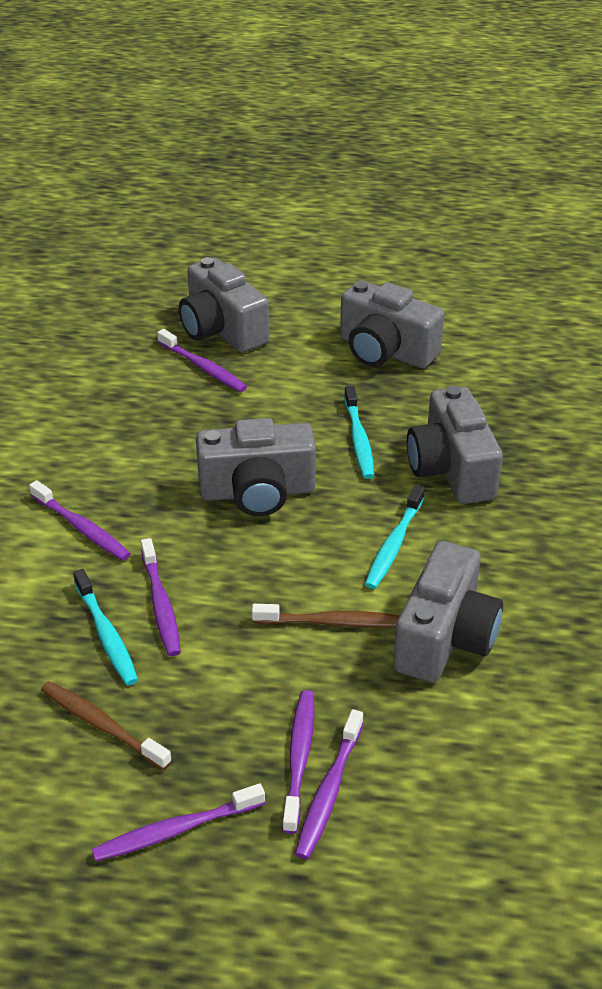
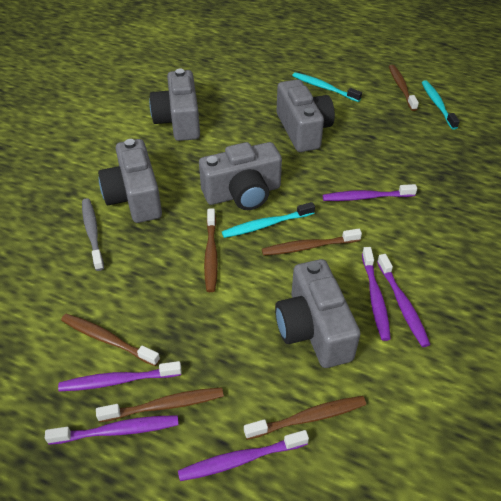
brown toothbrush: 2 -> 6
grey toothbrush: 0 -> 1

